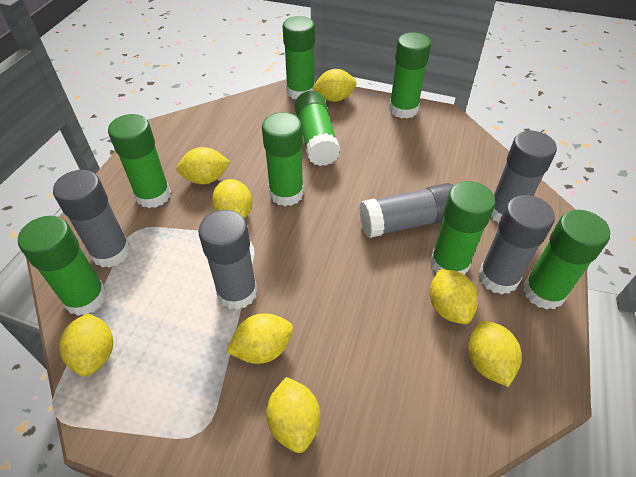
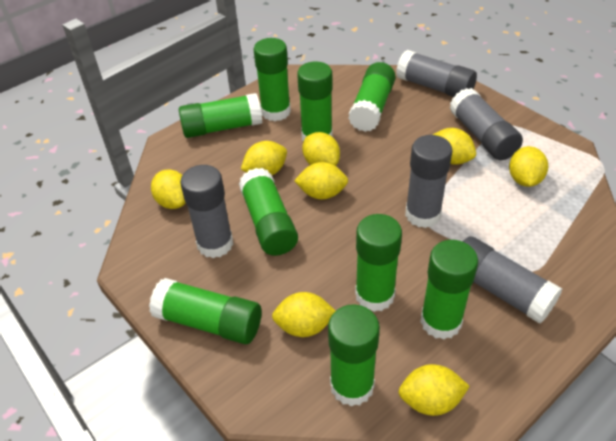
green glue stick: 8 -> 9

